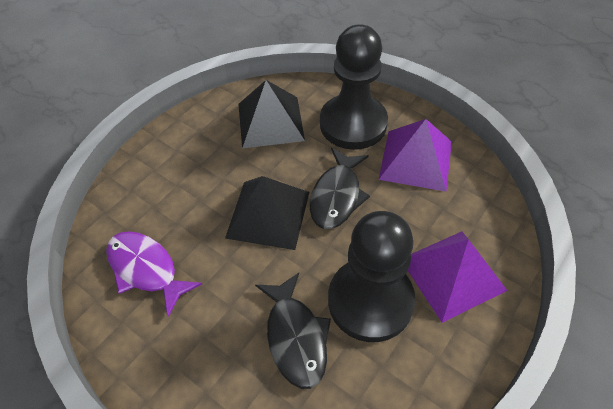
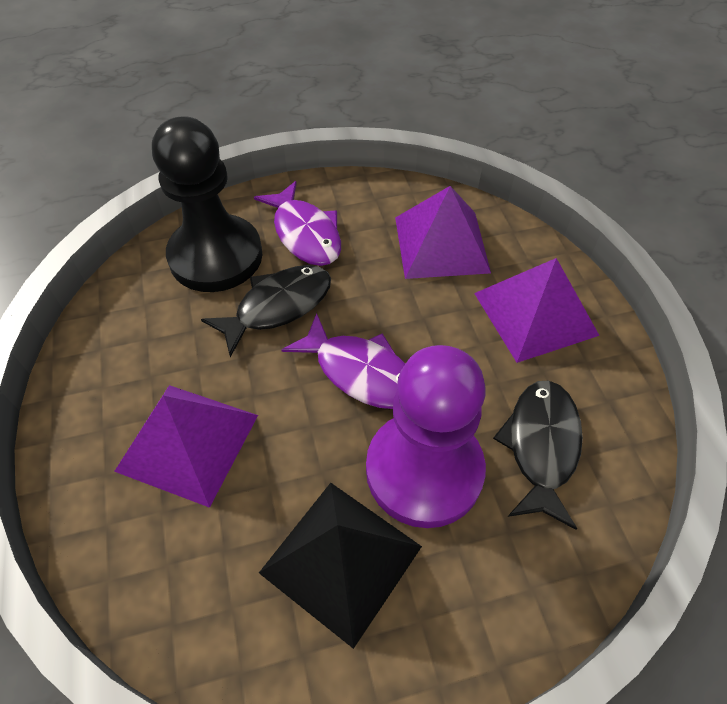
black pawn: 2 -> 1
black pyramid: 2 -> 1
purple fish: 1 -> 2
purple pawn: 0 -> 1
purple pyramid: 2 -> 3

